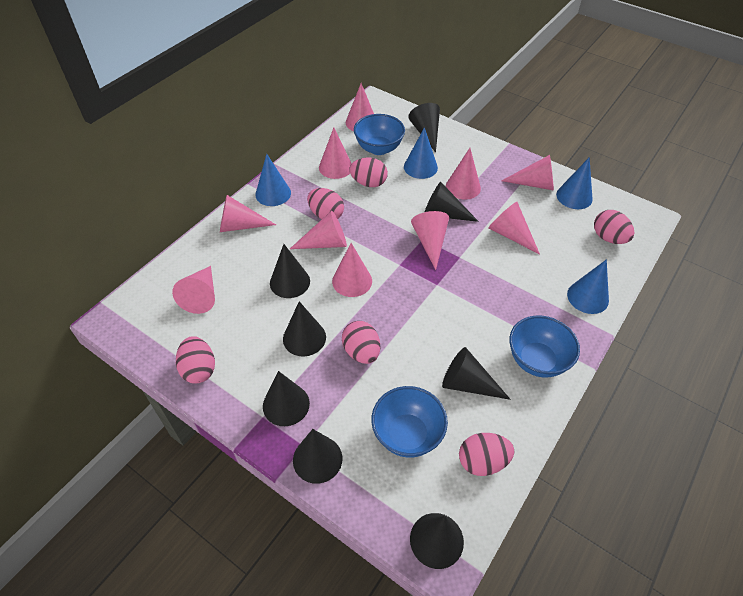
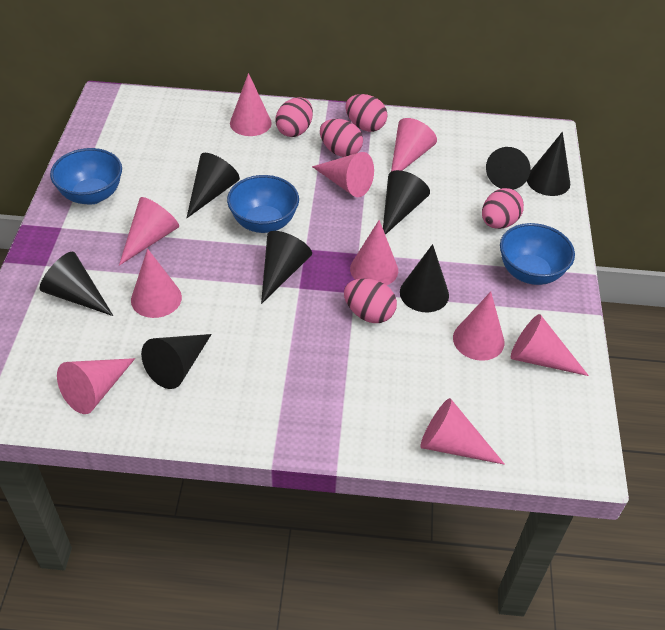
blue cone: 4 -> 0
pink egg: 6 -> 5

